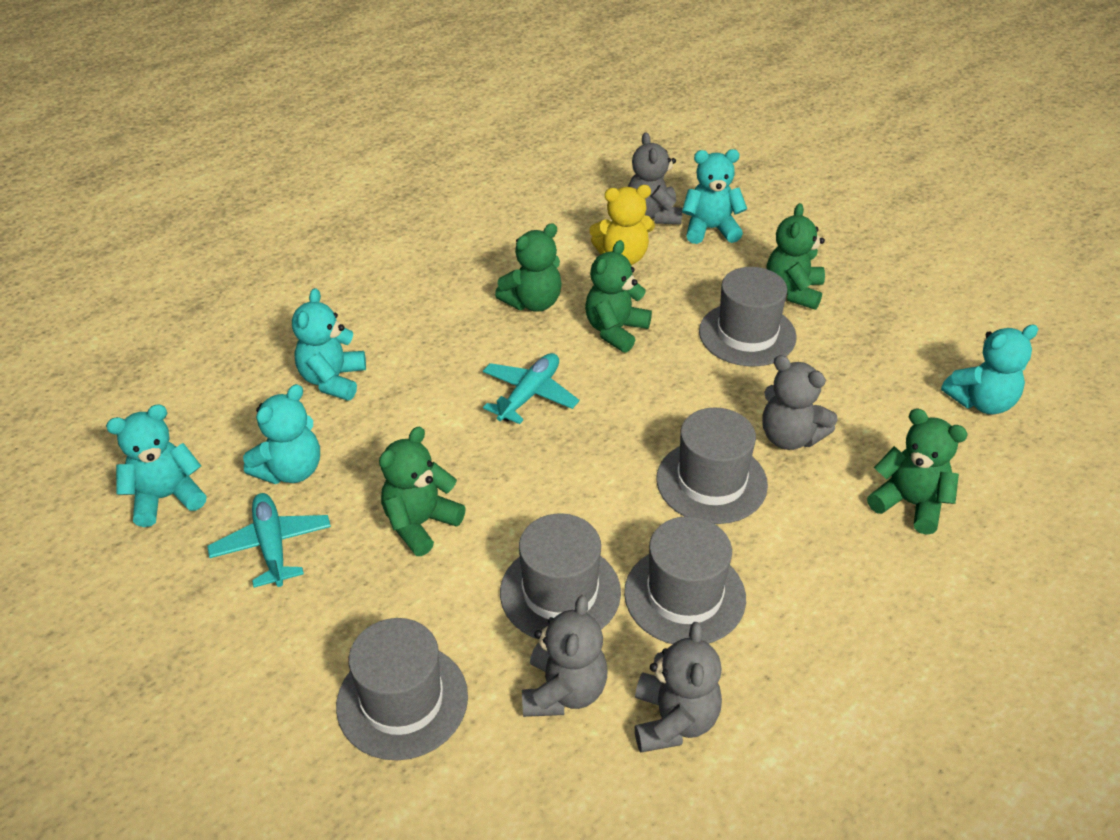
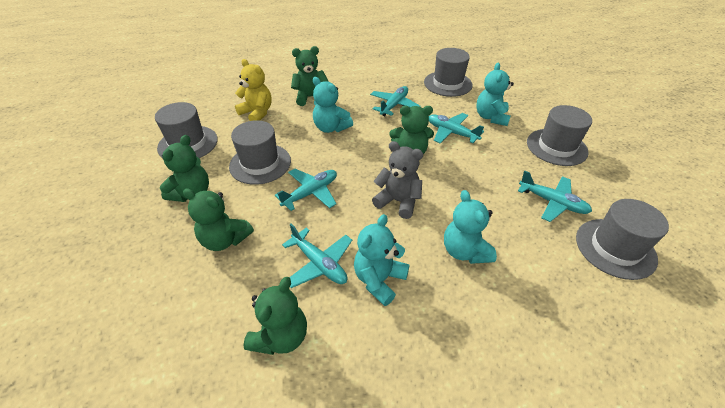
grey teddy bear: 4 -> 1
turquoise plane: 2 -> 5
turquoise teddy bear: 5 -> 4

